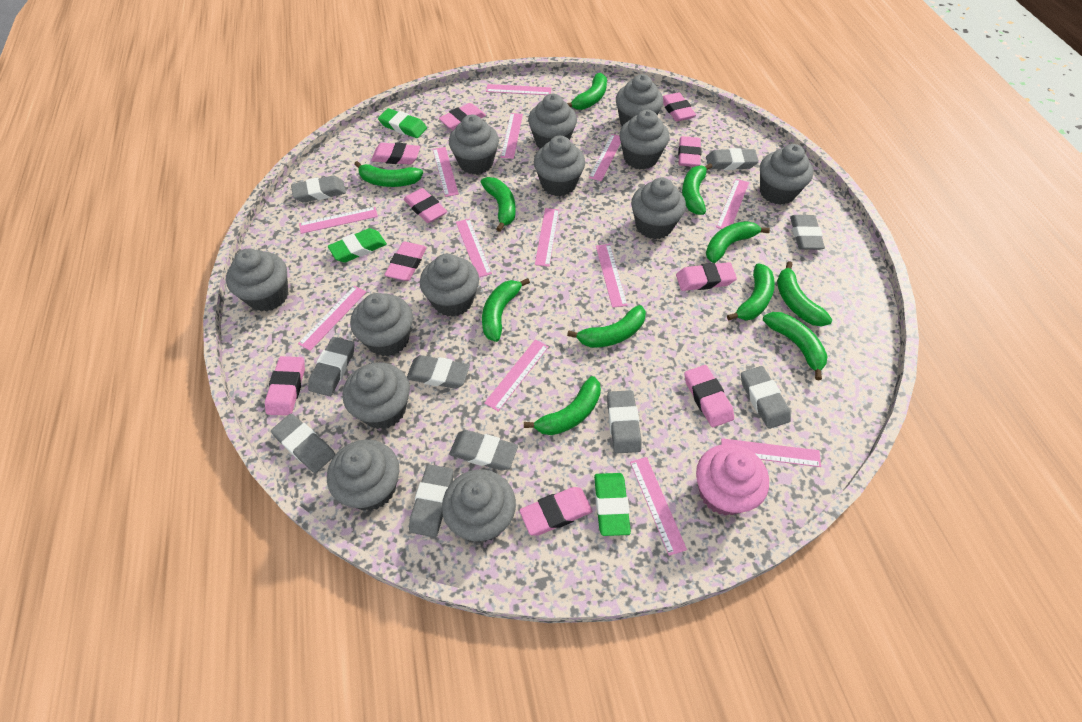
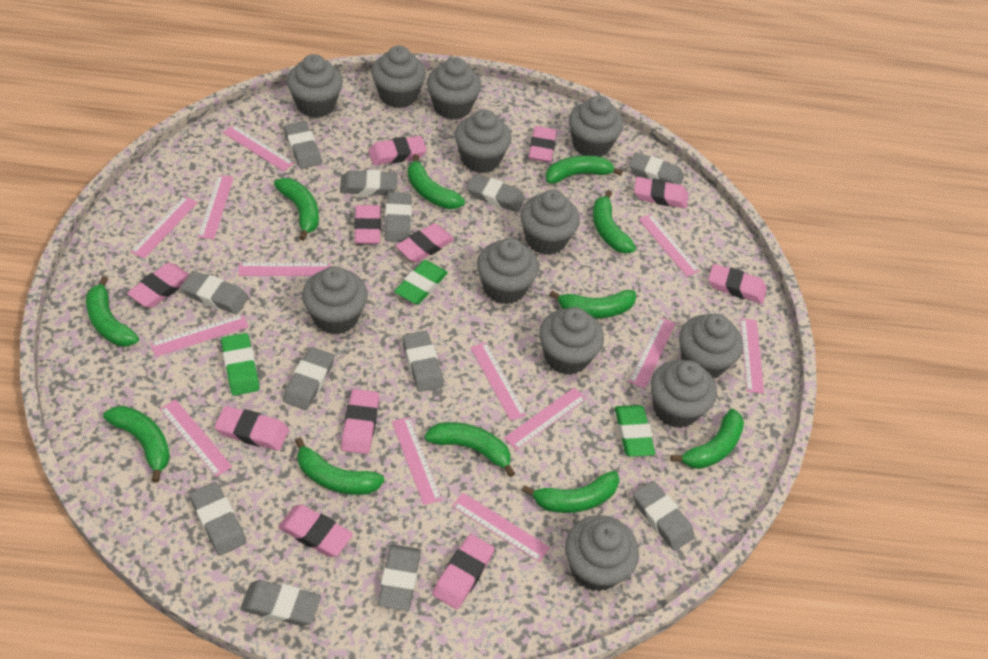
grey cupcake: 13 -> 12
grey eraser: 10 -> 12
pink cupcake: 1 -> 0
pink eraser: 10 -> 11

